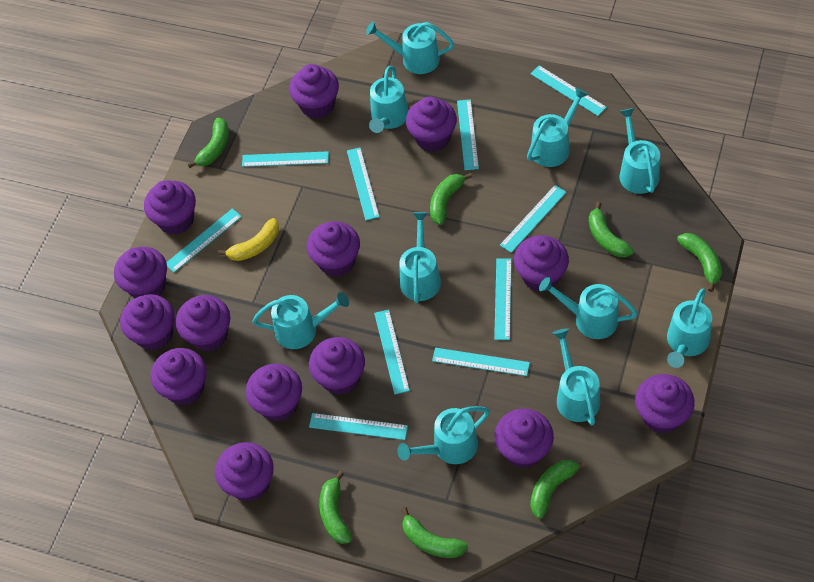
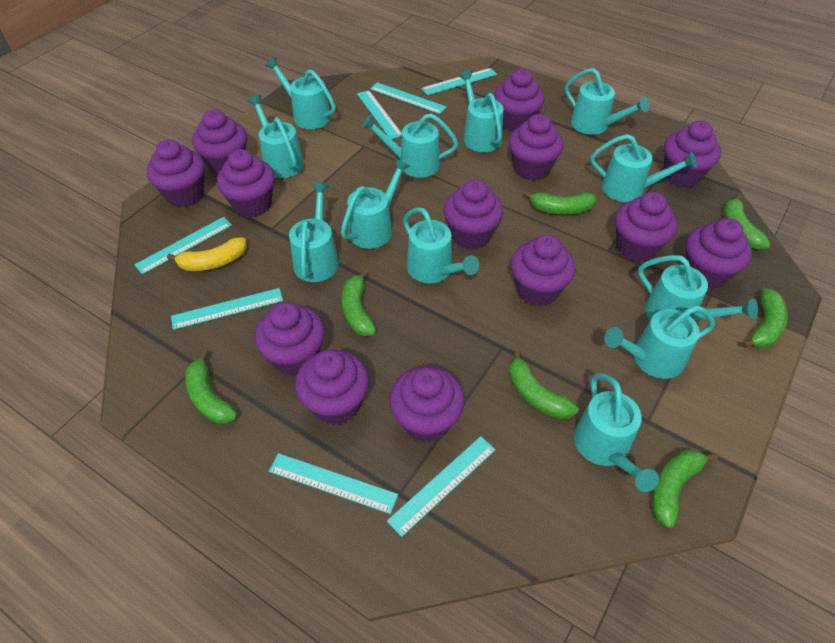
purple cupcake: 14 -> 13
turquoise ruler: 10 -> 7
turquoise watering can: 10 -> 12

